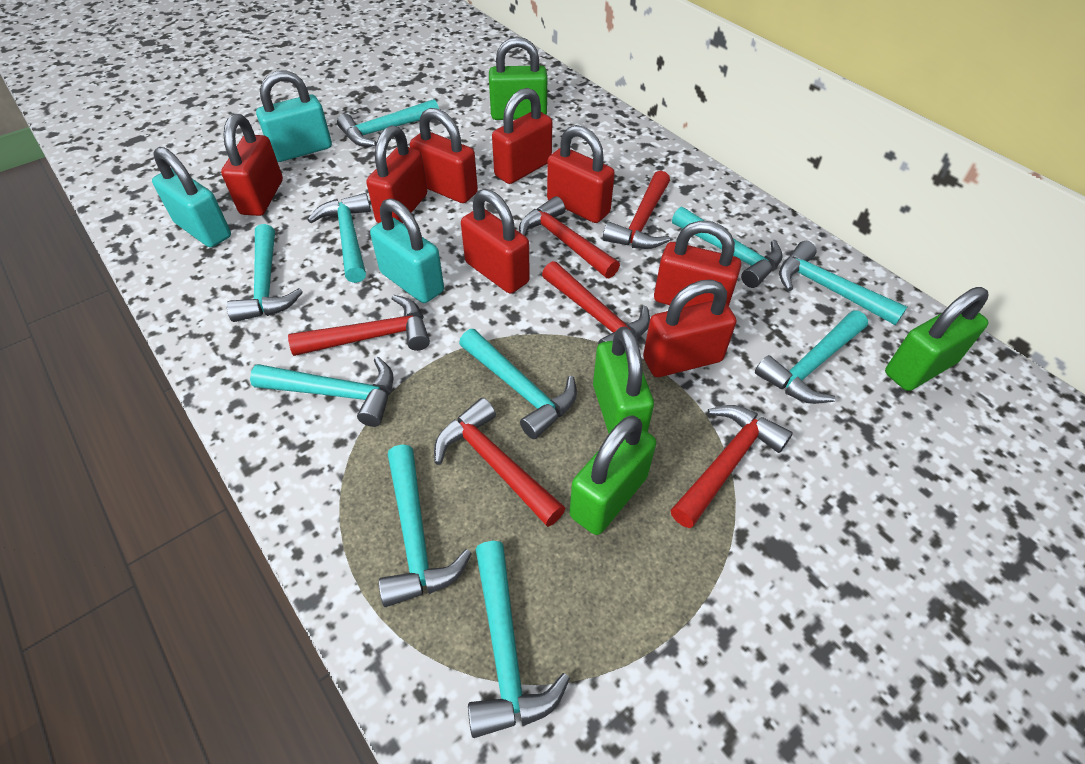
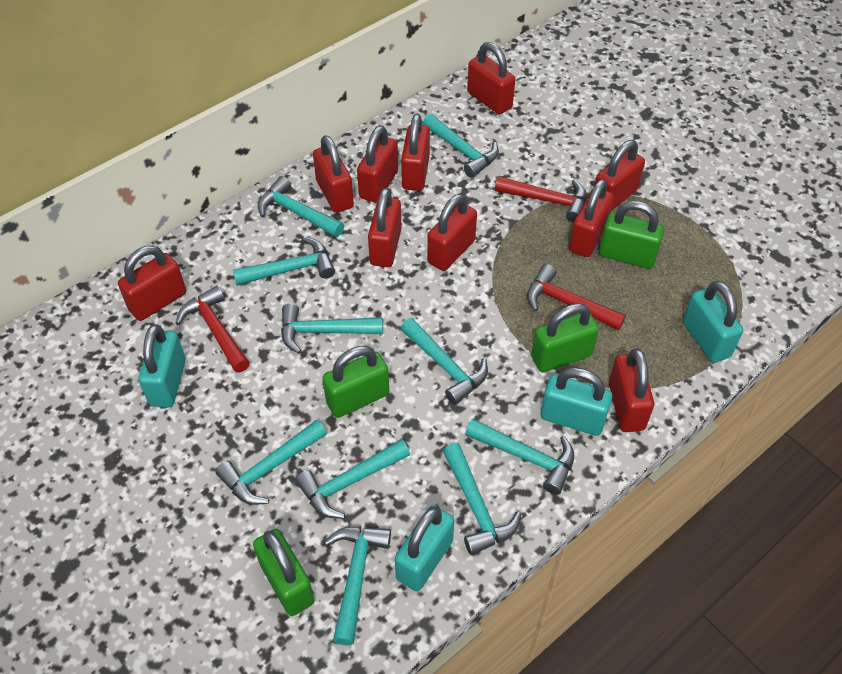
red hammer: 6 -> 3
red padlock: 8 -> 10
turquoise padlock: 3 -> 4

